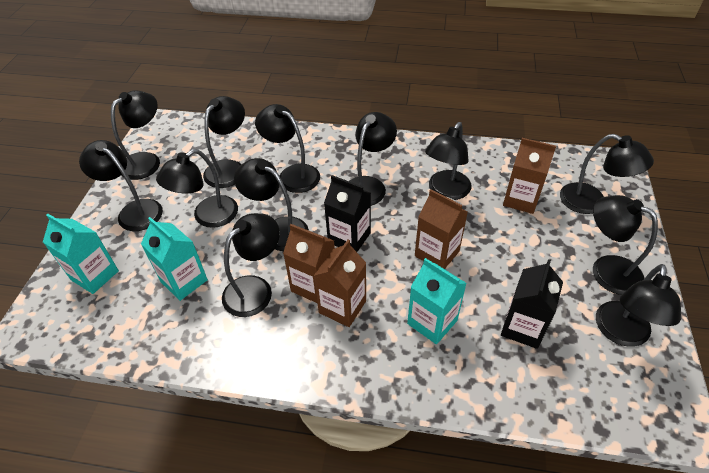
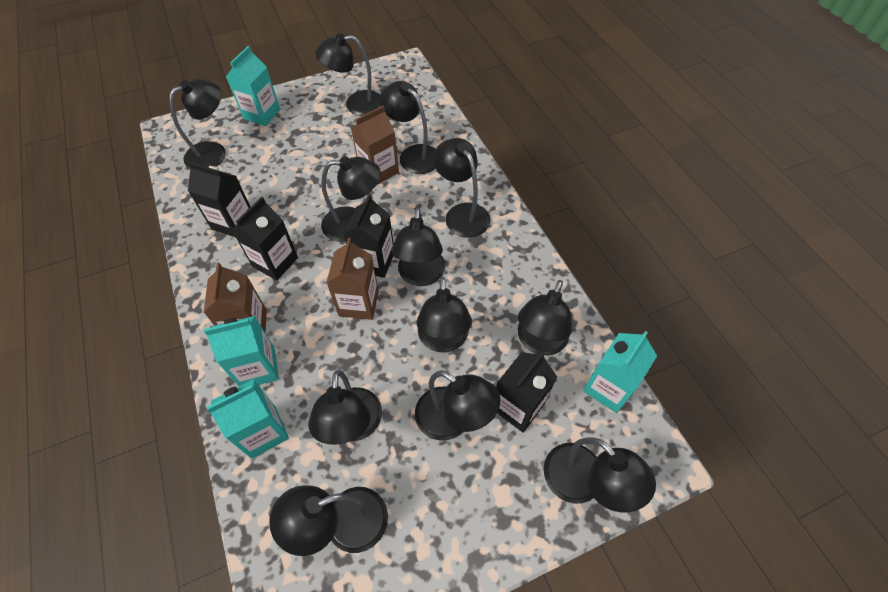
black carton: 2 -> 4
brown carton: 4 -> 3
turquoise carton: 3 -> 4

